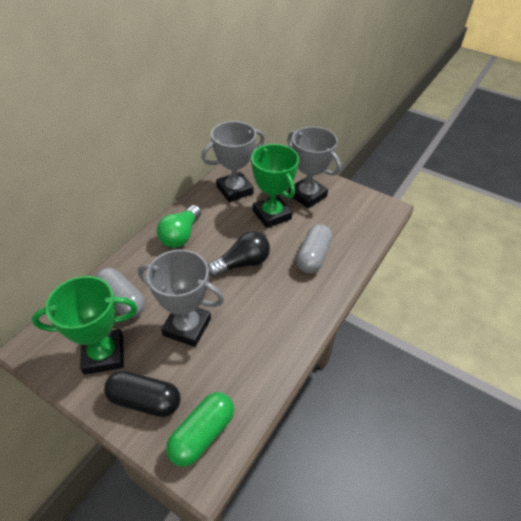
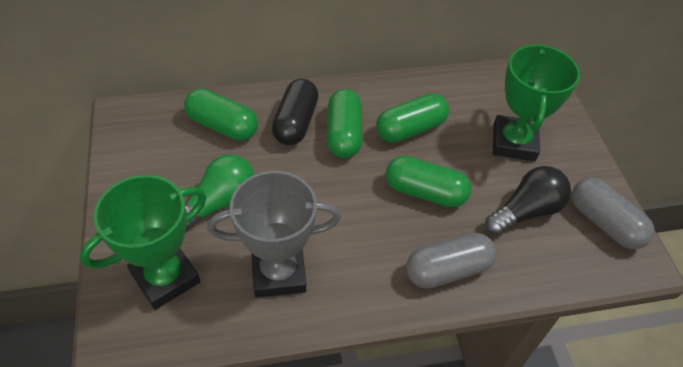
green capsule: 1 -> 4
grey trophy: 3 -> 1

